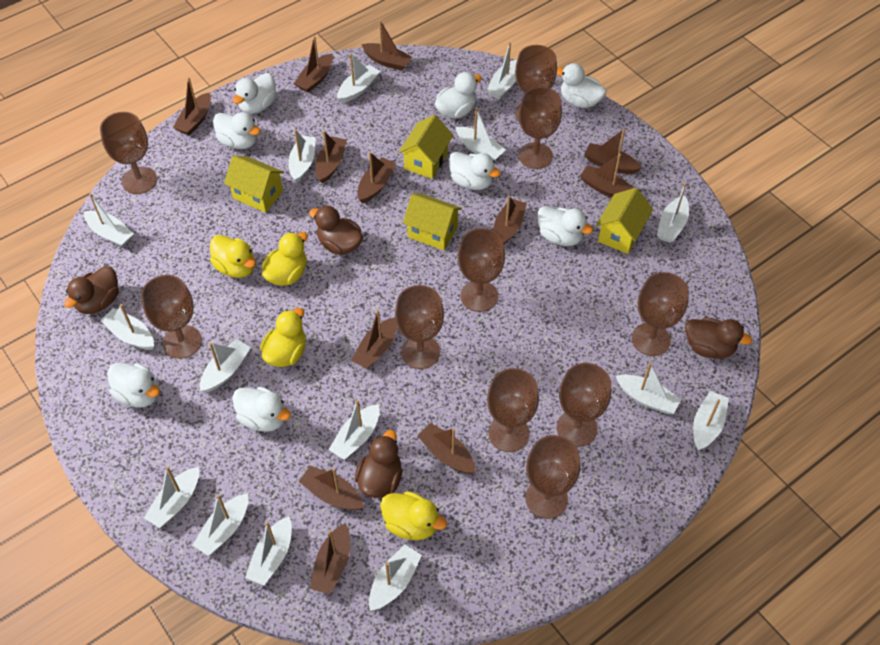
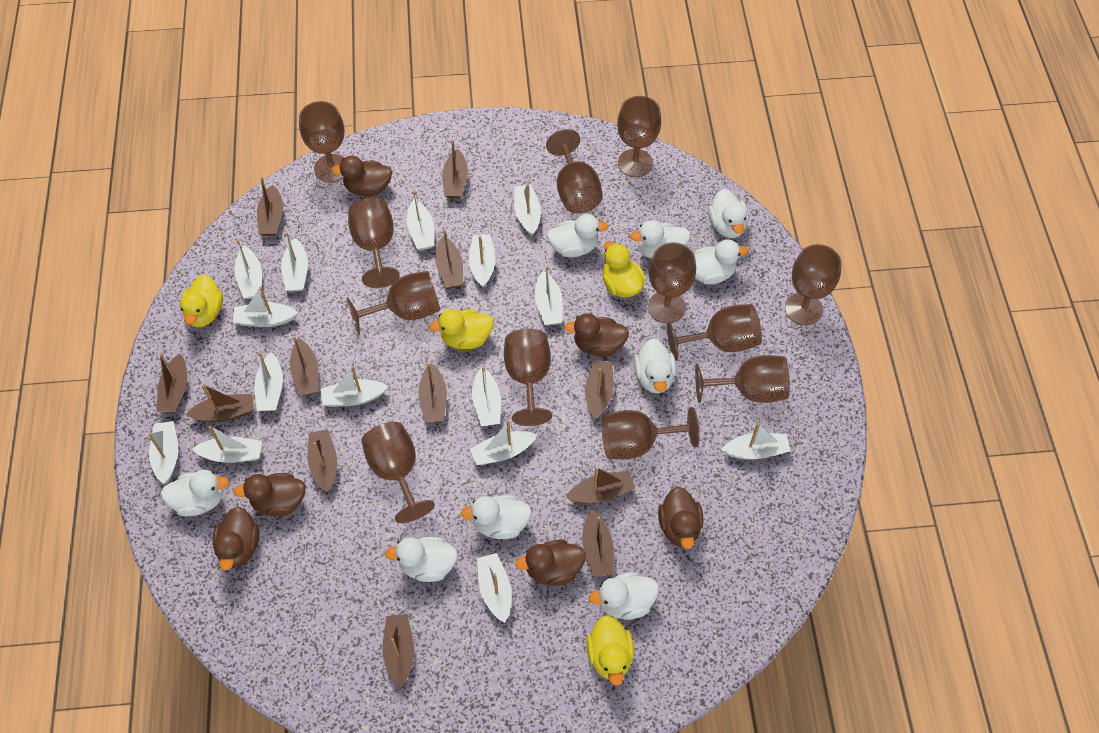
brown duck: 4 -> 6
brown goblet: 10 -> 12
white duck: 8 -> 9
yellow house: 4 -> 0

